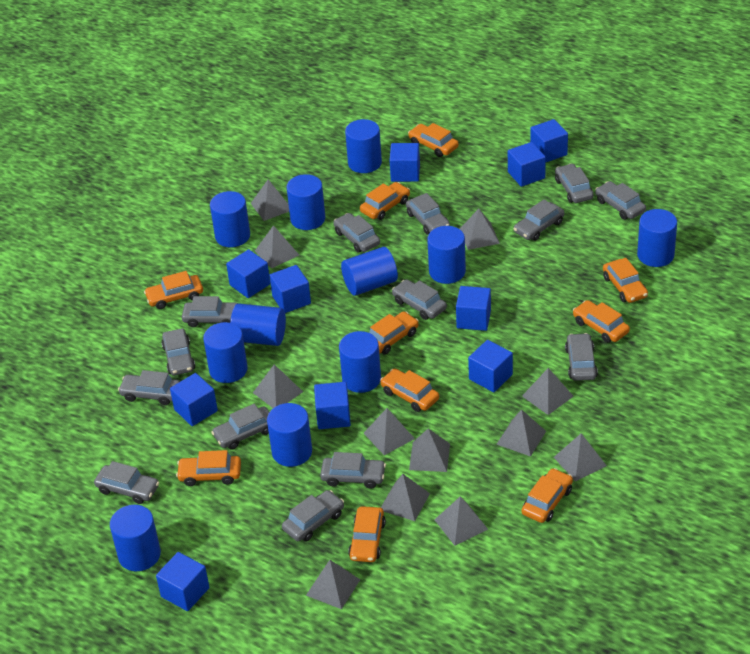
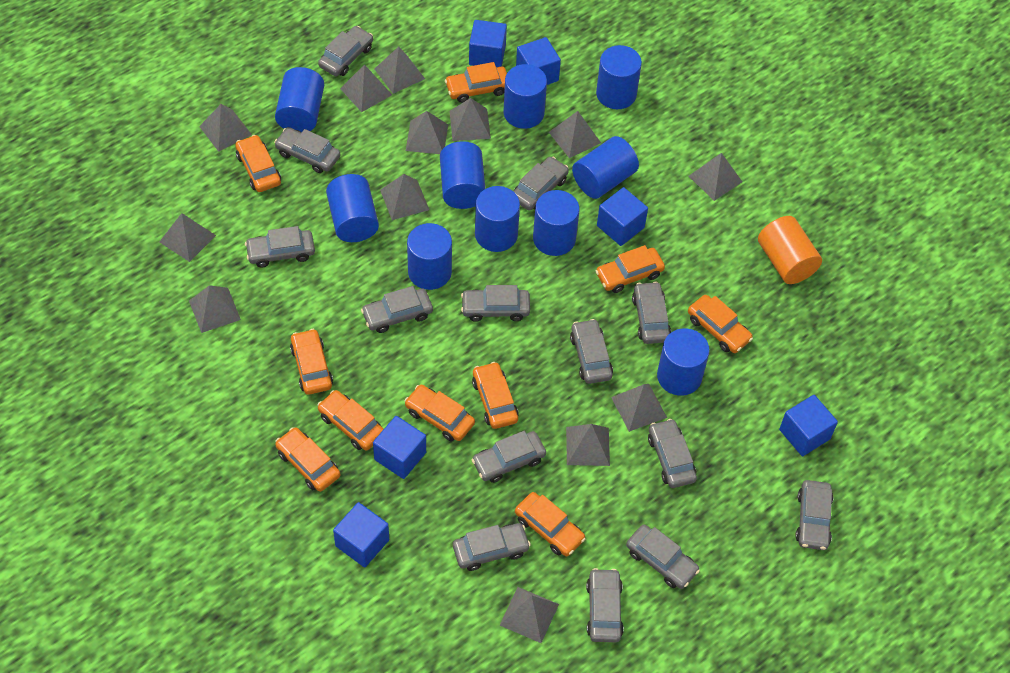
blue cube: 10 -> 6
blue cylinder: 11 -> 10
grey pyramid: 12 -> 13
orange cylinder: 0 -> 1

